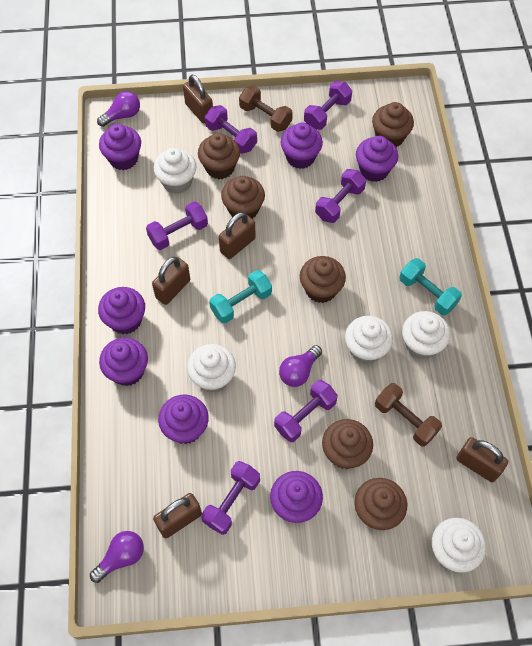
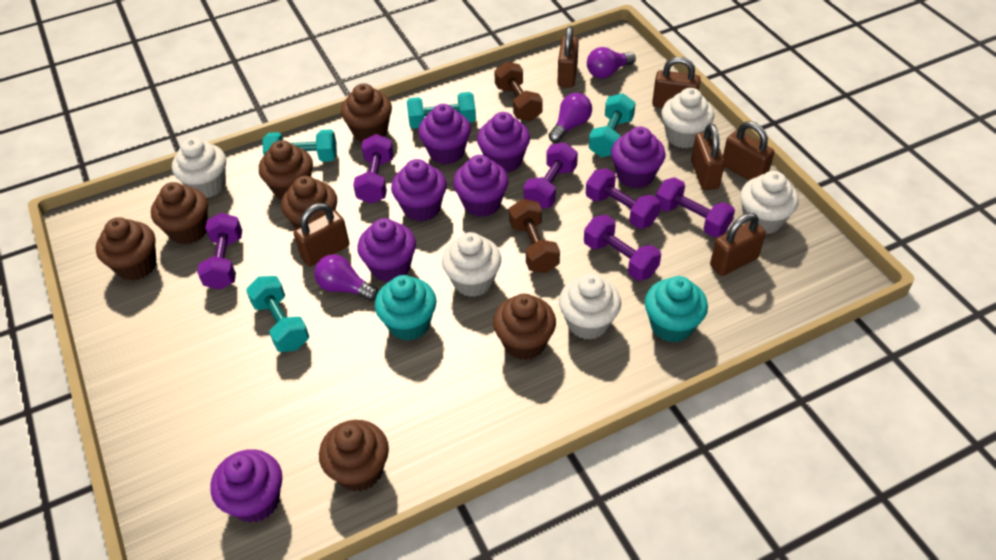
brown cupcake: 6 -> 7
brown padlock: 5 -> 6
turquoise cupcake: 0 -> 2
turquoise dumbbell: 2 -> 4

